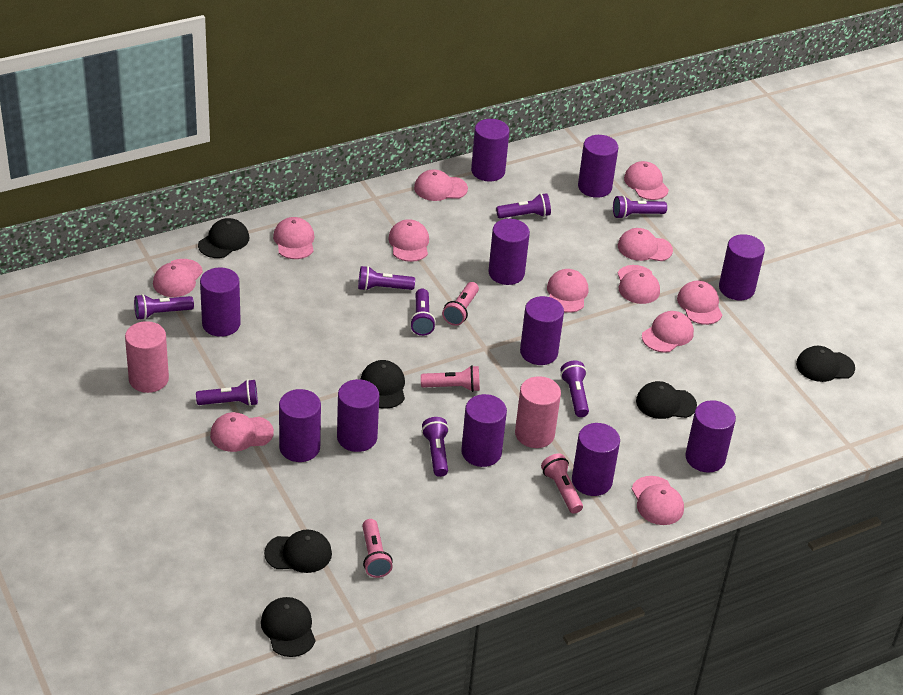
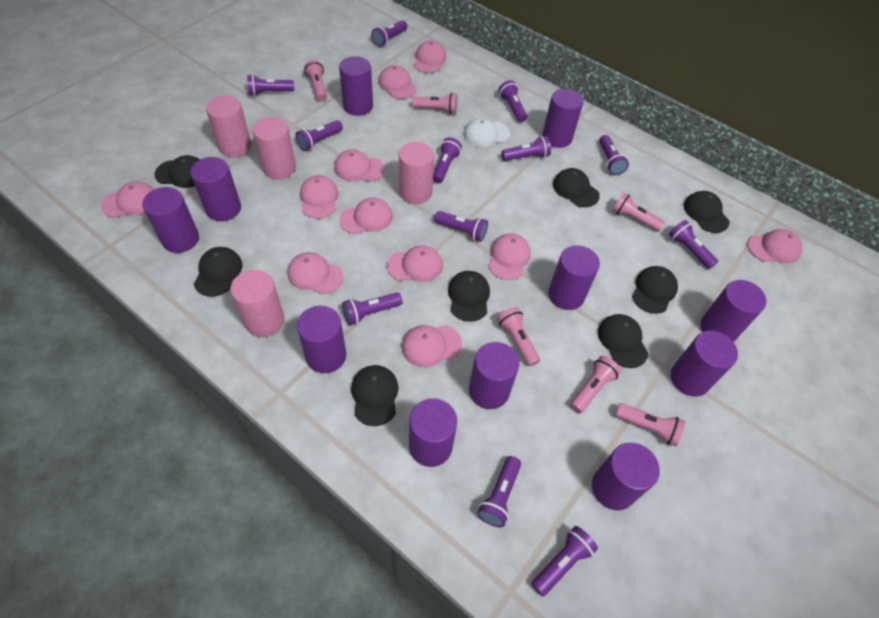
black cap: 6 -> 8
pink cap: 12 -> 11
pink cylinder: 2 -> 4
pink flashlight: 4 -> 6
purple flashlight: 8 -> 12
white cap: 0 -> 1

